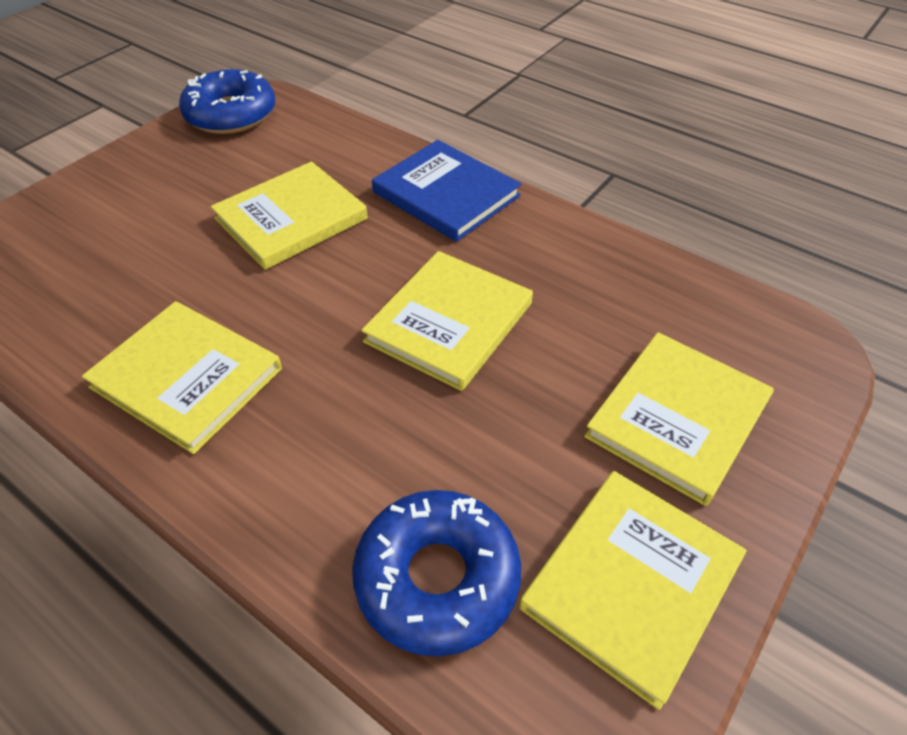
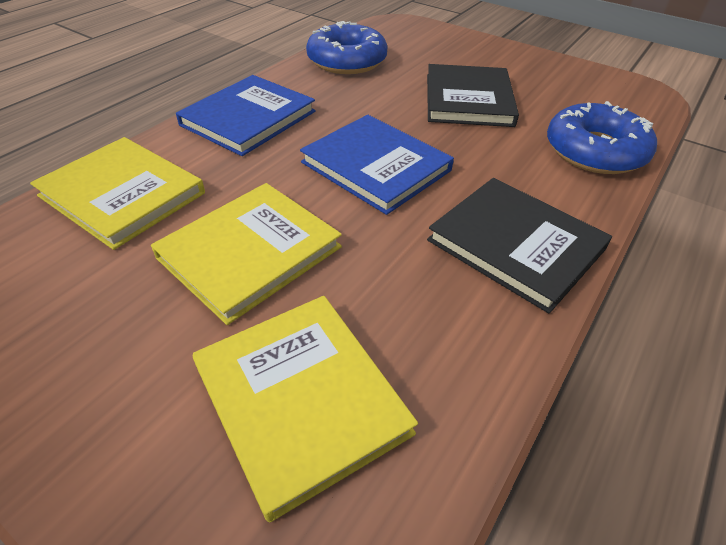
black book: 0 -> 2
blue book: 1 -> 2
yellow book: 5 -> 3

